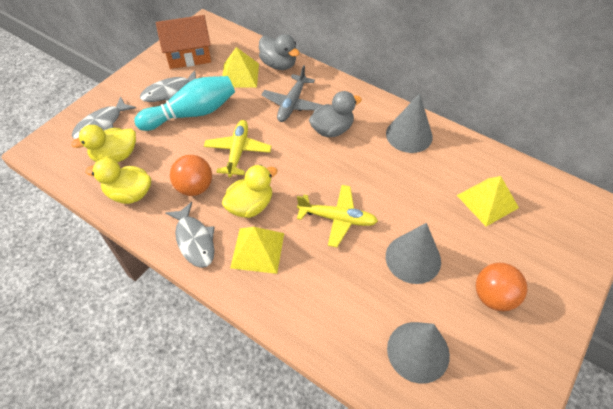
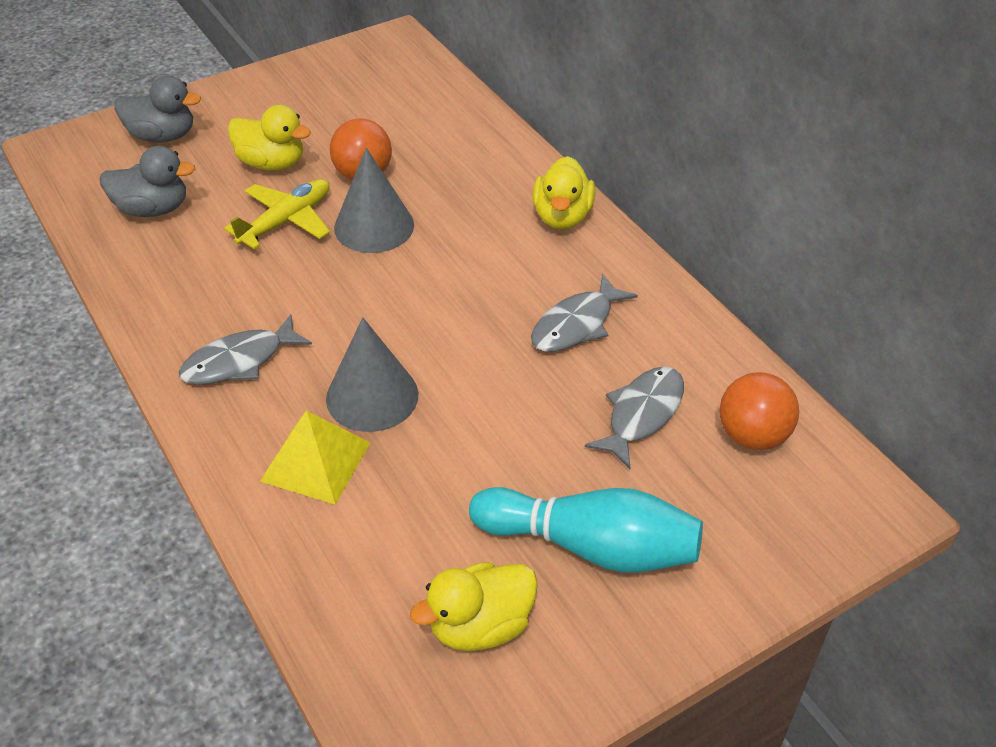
grey cone: 3 -> 2
grey plane: 1 -> 0
orange house: 1 -> 0
yellow plane: 2 -> 1
yellow pyramid: 3 -> 1

